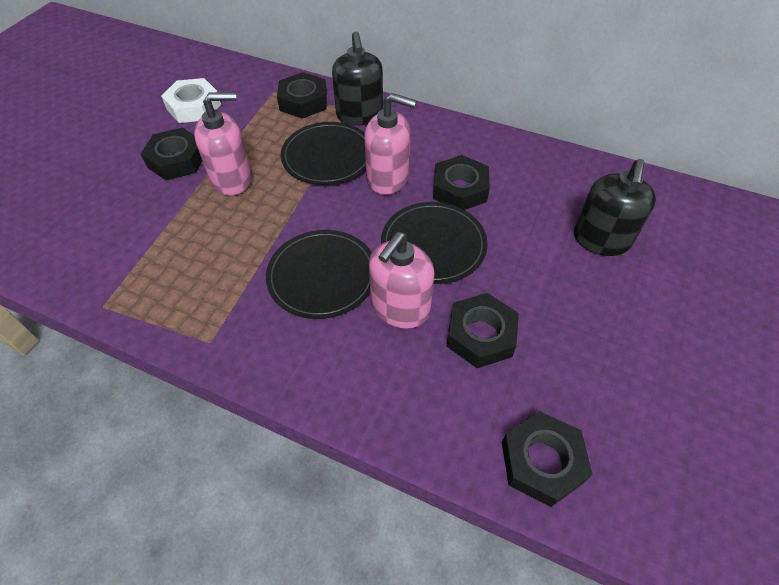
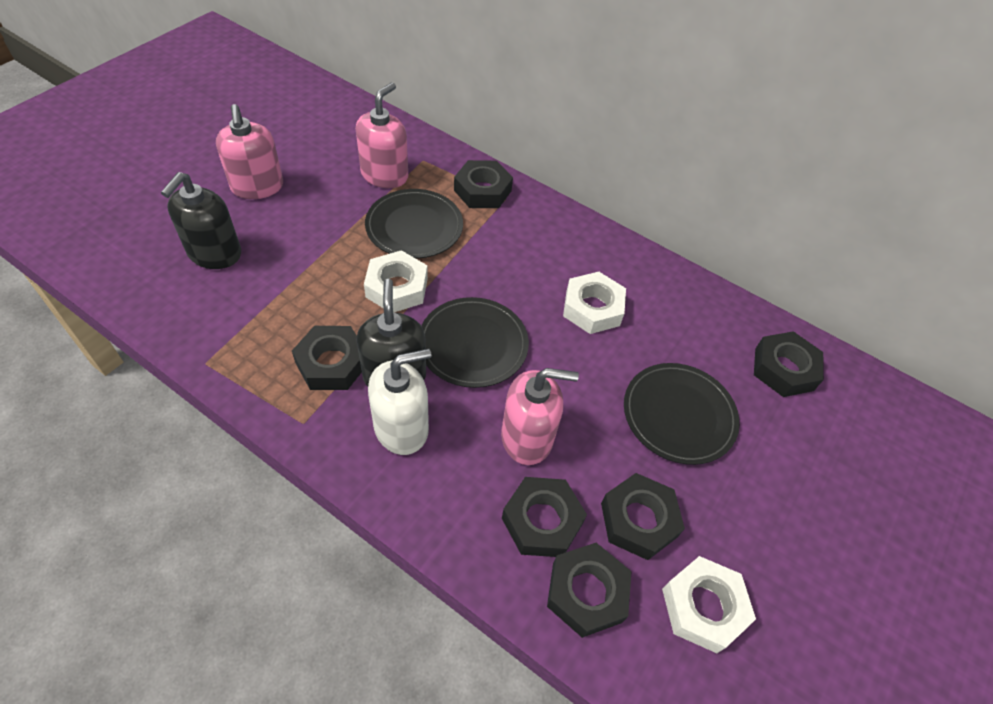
black nut: 5 -> 6
white nut: 1 -> 3
white soap dispenser: 0 -> 1

